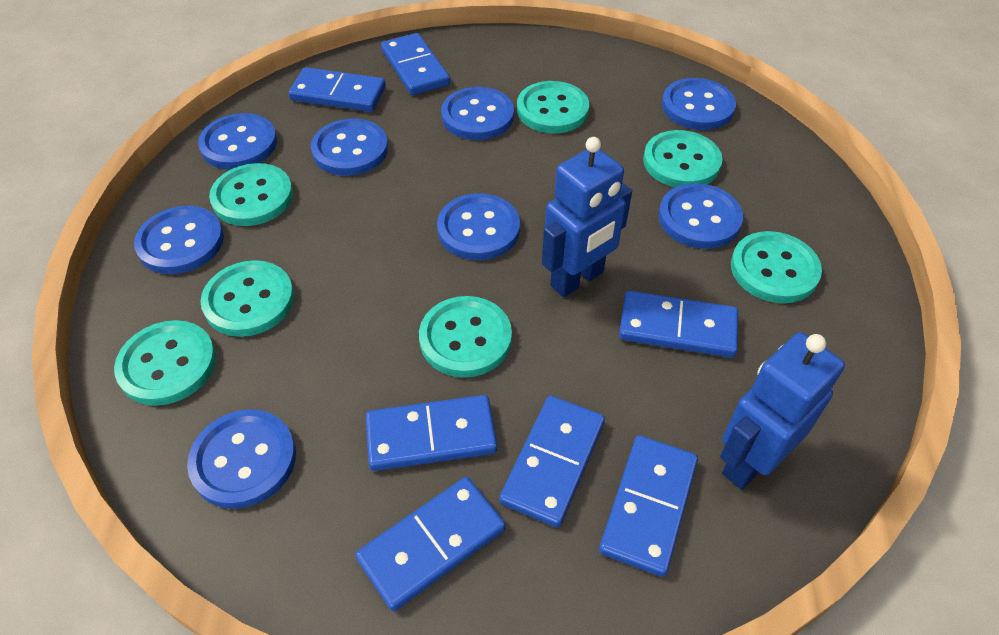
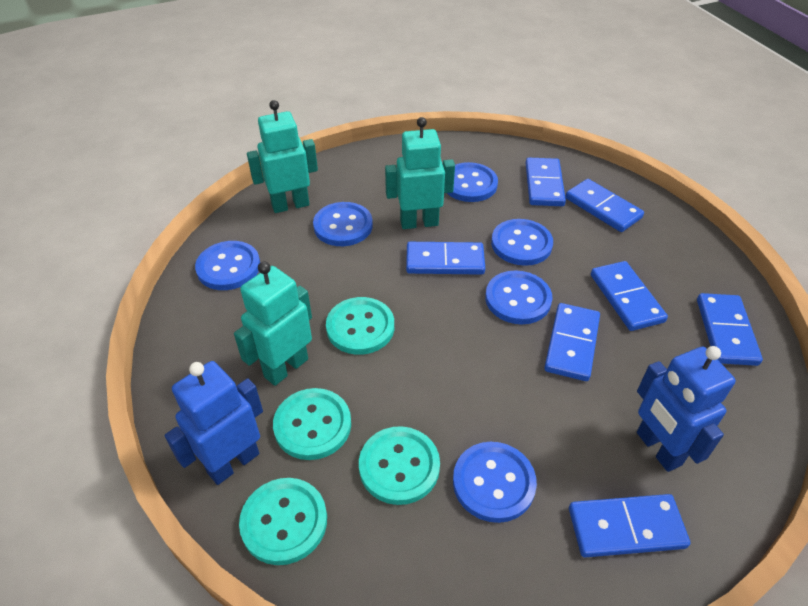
blue button: 8 -> 6
turquoise button: 7 -> 4
turquoise robot: 0 -> 3

